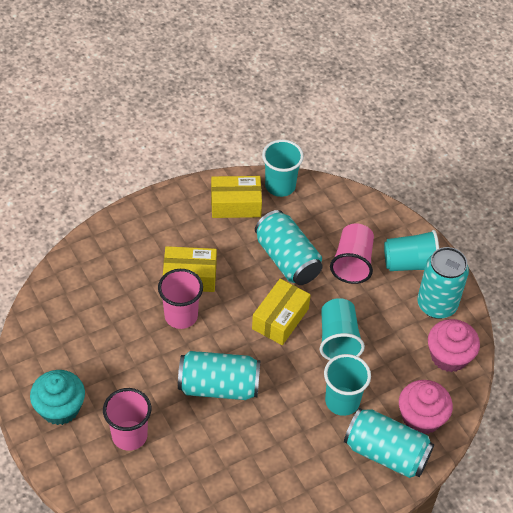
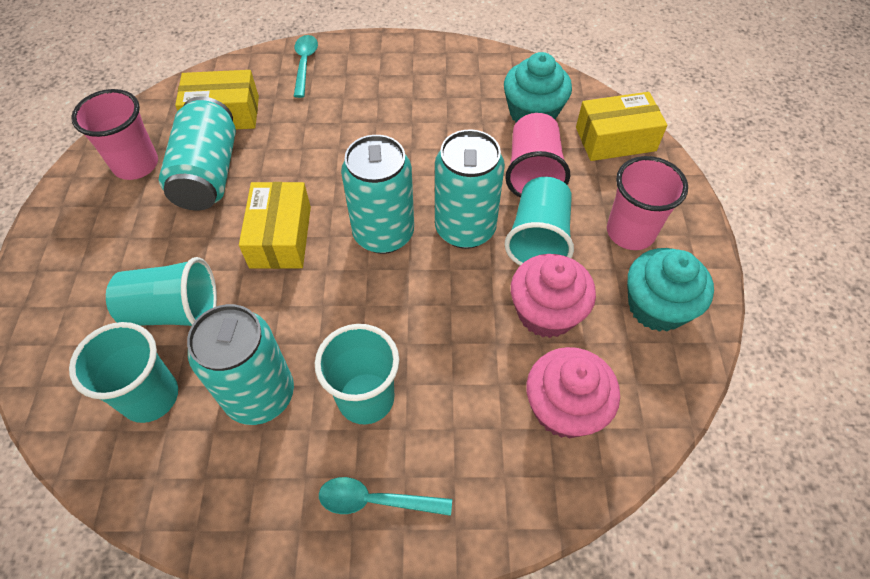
turquoise cupcake: 1 -> 2
turquoise spoon: 0 -> 2

